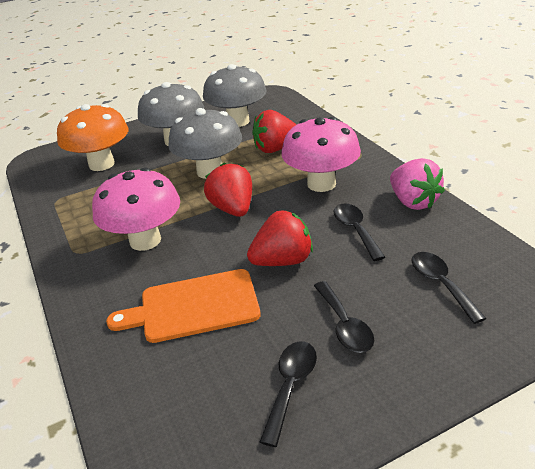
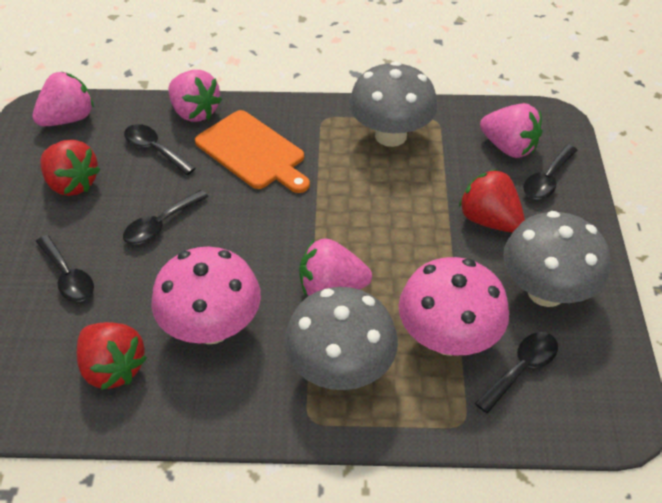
black spoon: 4 -> 5
orange mushroom: 1 -> 0
pink strawberry: 1 -> 4

